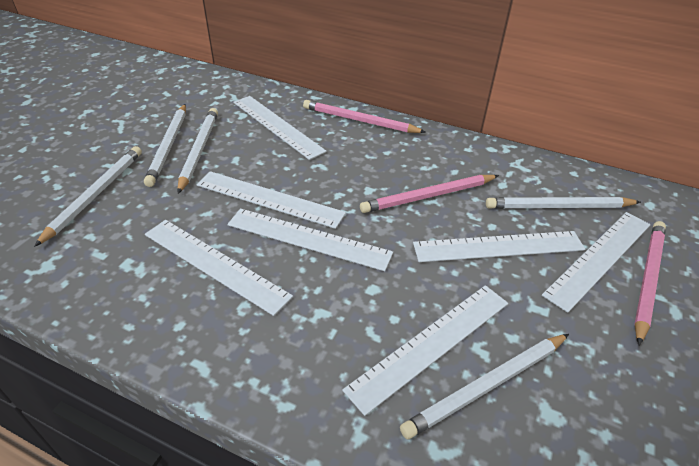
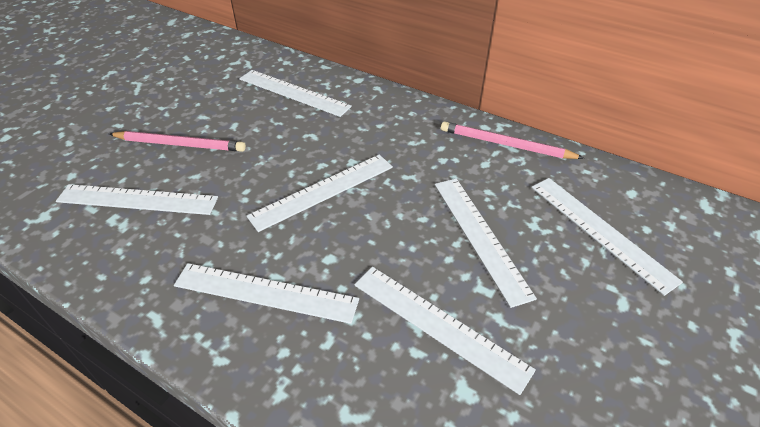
pink pencil: 3 -> 2
white pencil: 5 -> 0

